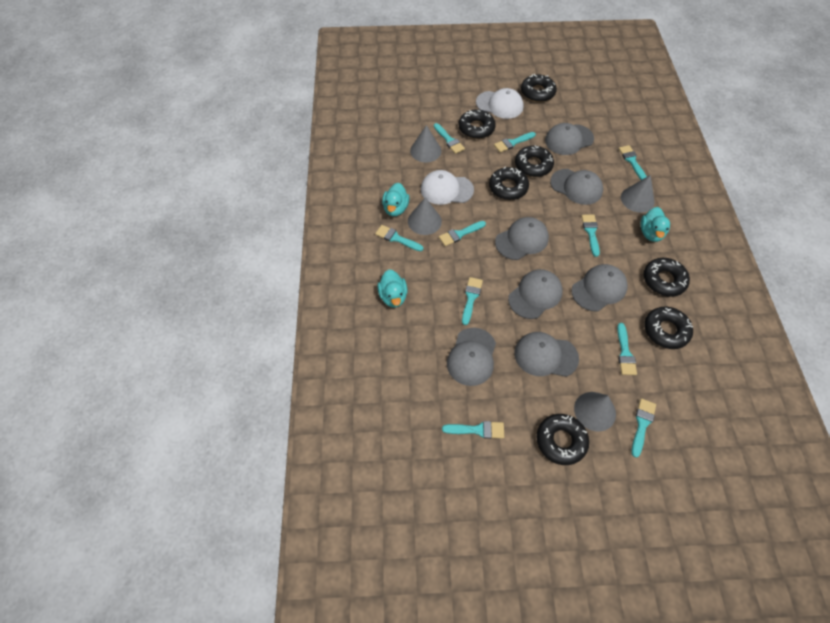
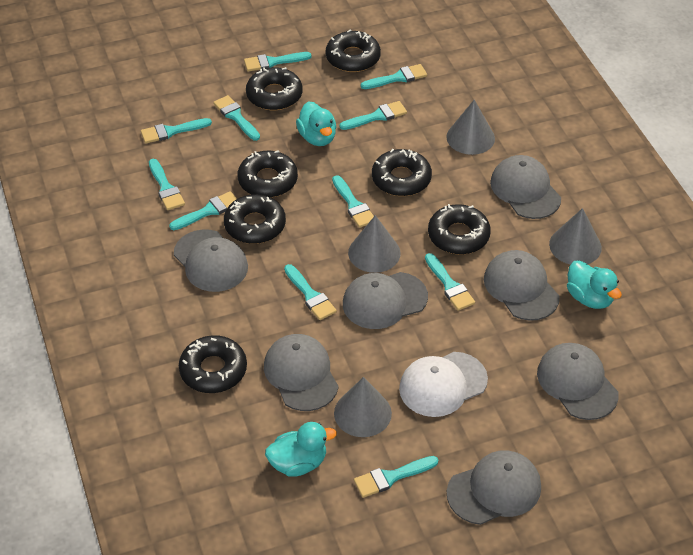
turquoise brush: 10 -> 11
white cap: 2 -> 1

